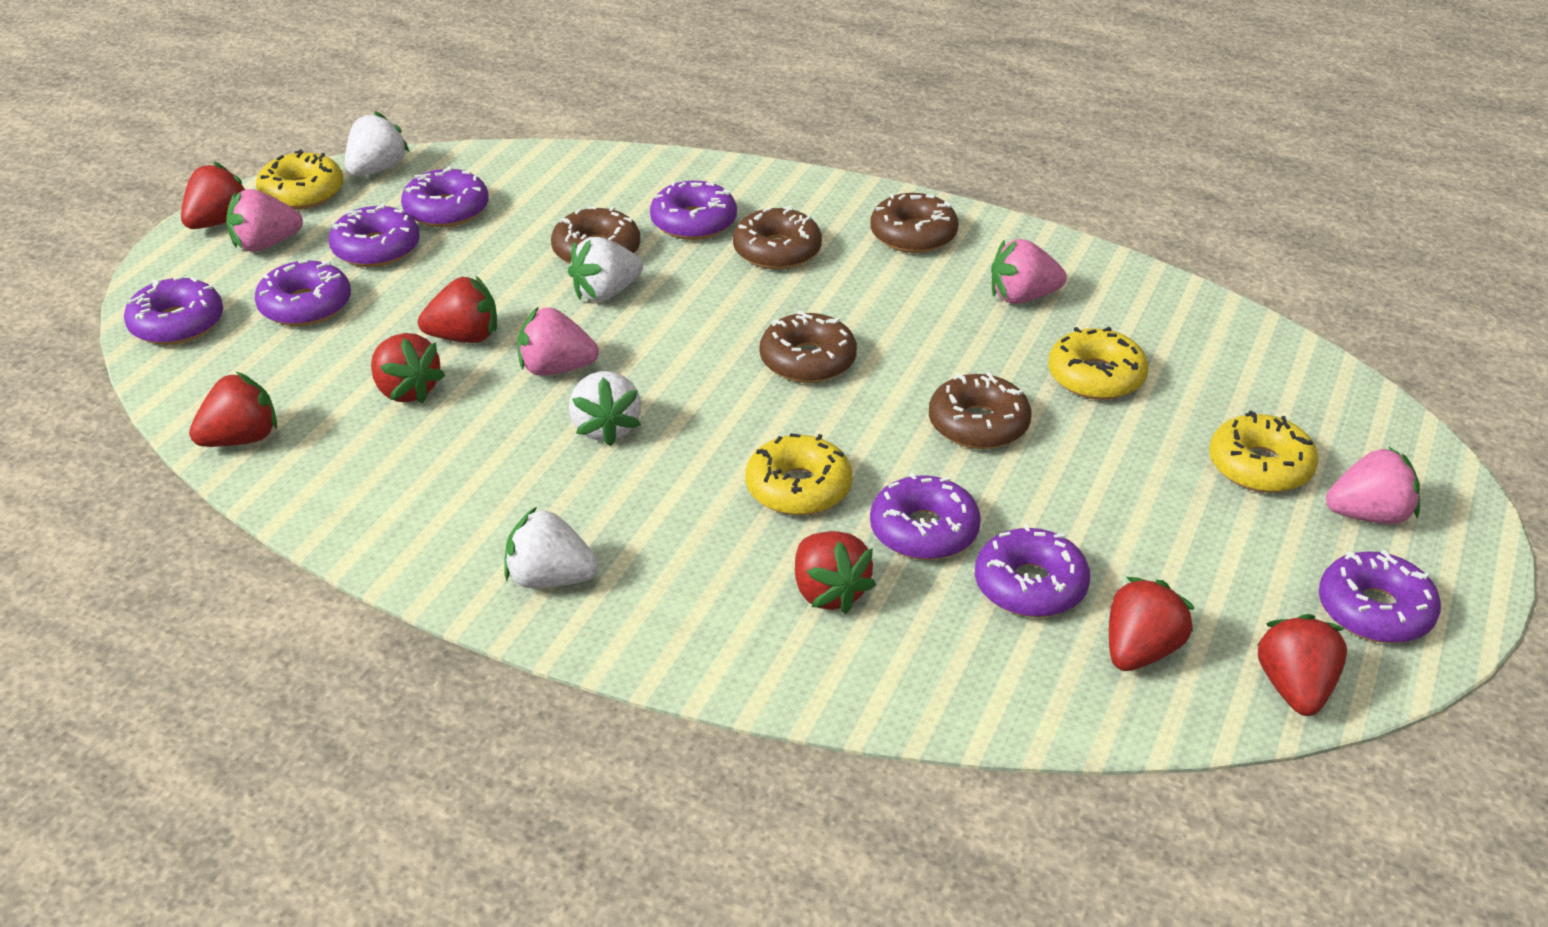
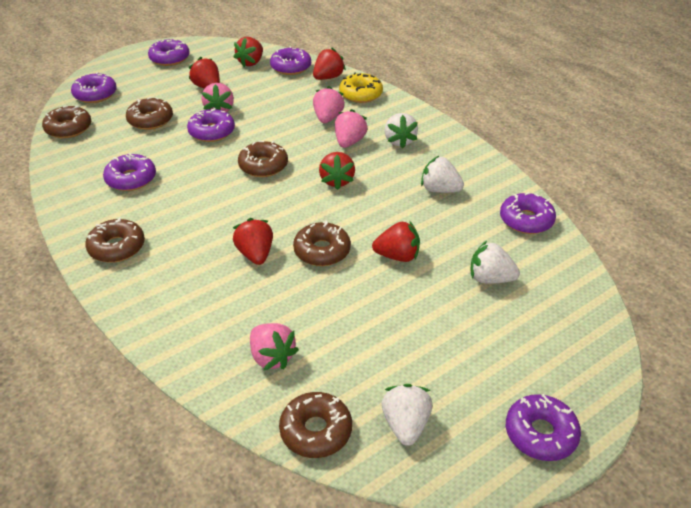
brown donut: 5 -> 6
purple donut: 8 -> 7
red strawberry: 7 -> 6
yellow donut: 4 -> 1

